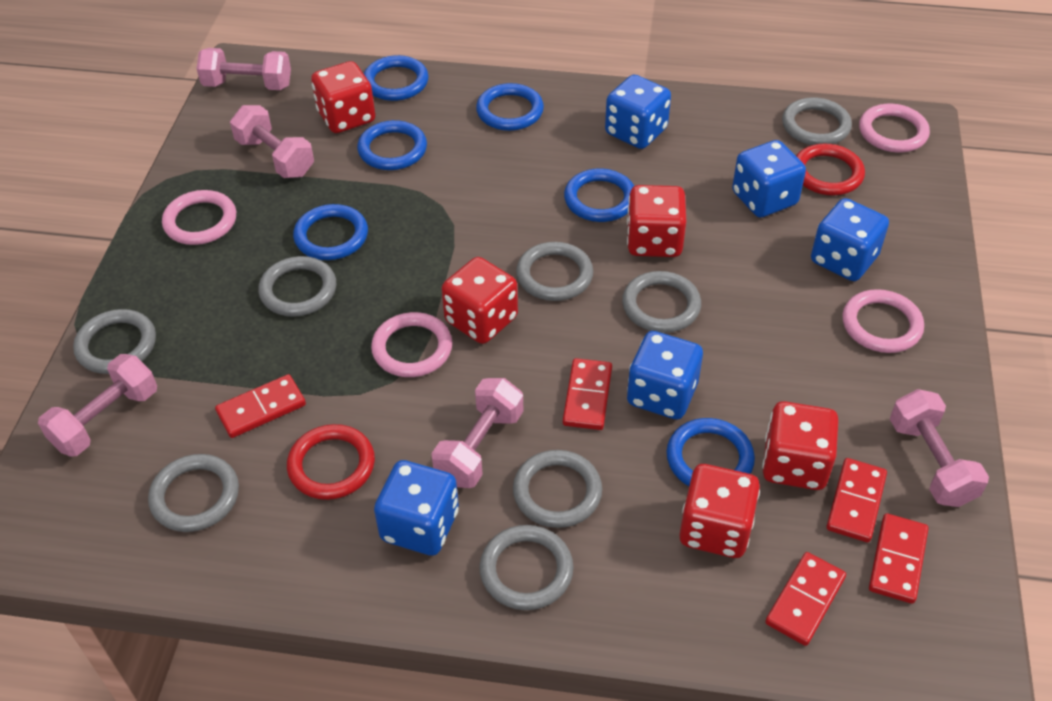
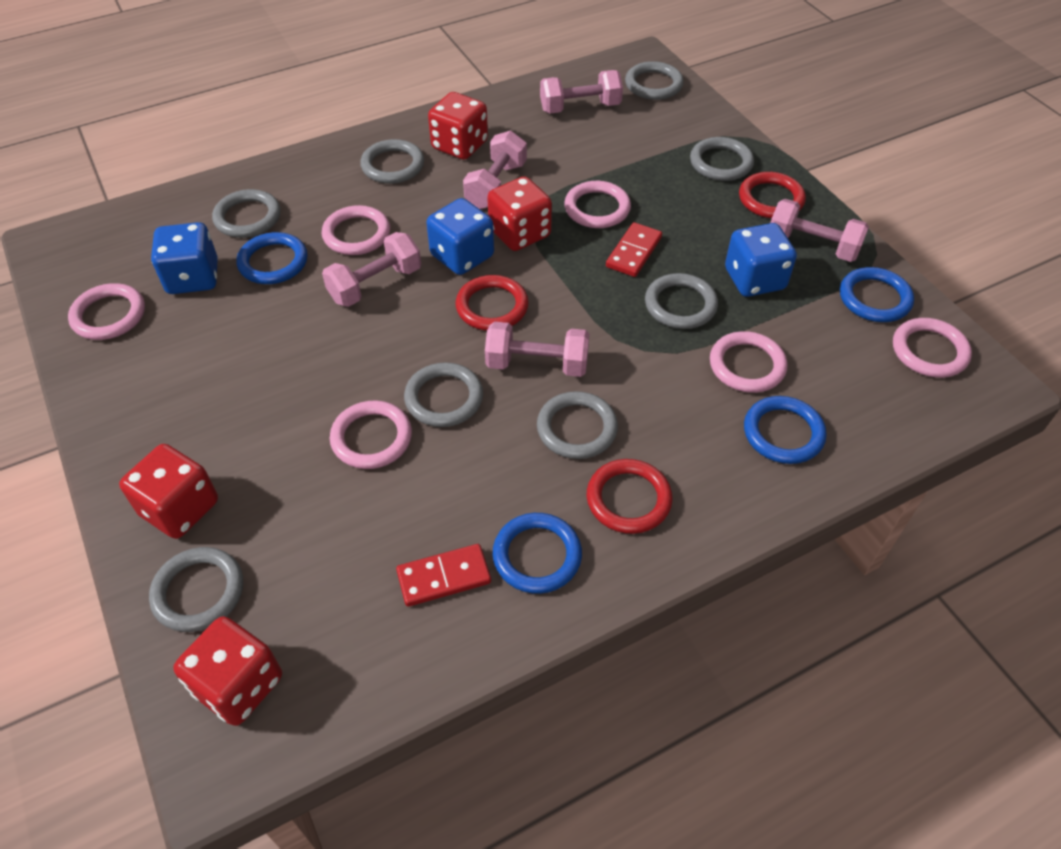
blue dice: 5 -> 3
blue ring: 6 -> 4
pink ring: 4 -> 6
red dice: 5 -> 4
red domino: 5 -> 2
red ring: 2 -> 3

